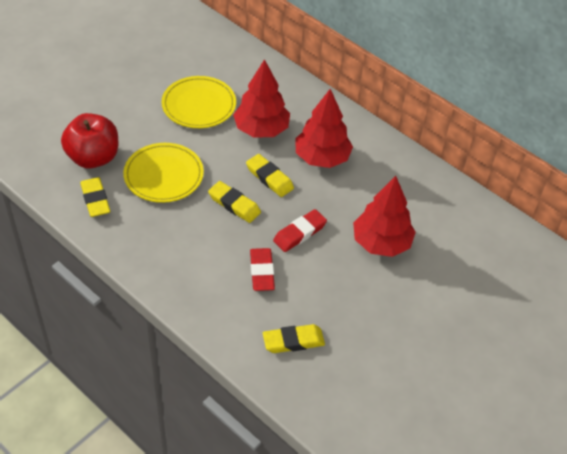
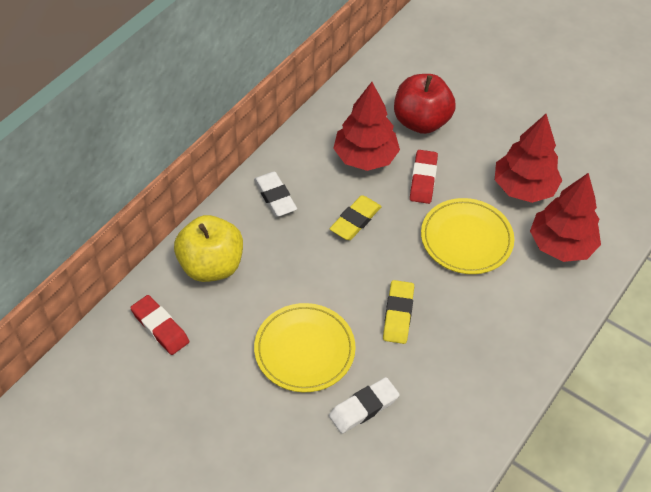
white eraser: 0 -> 2
yellow apple: 0 -> 1
yellow eraser: 4 -> 2

